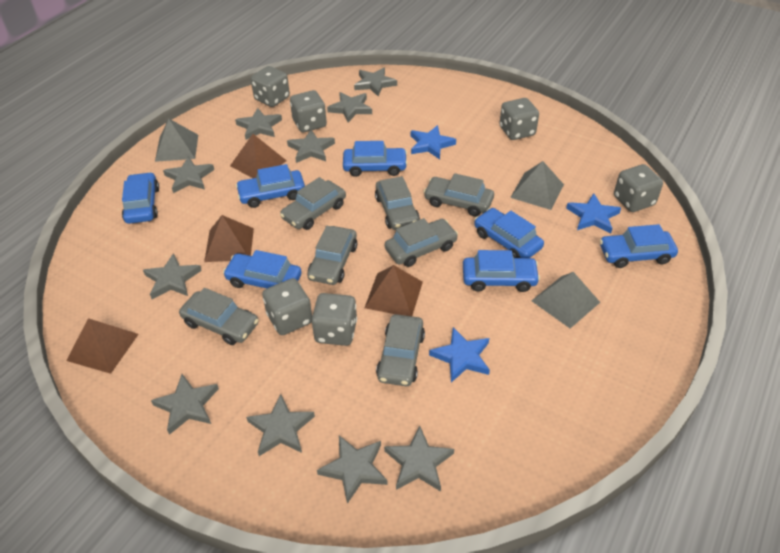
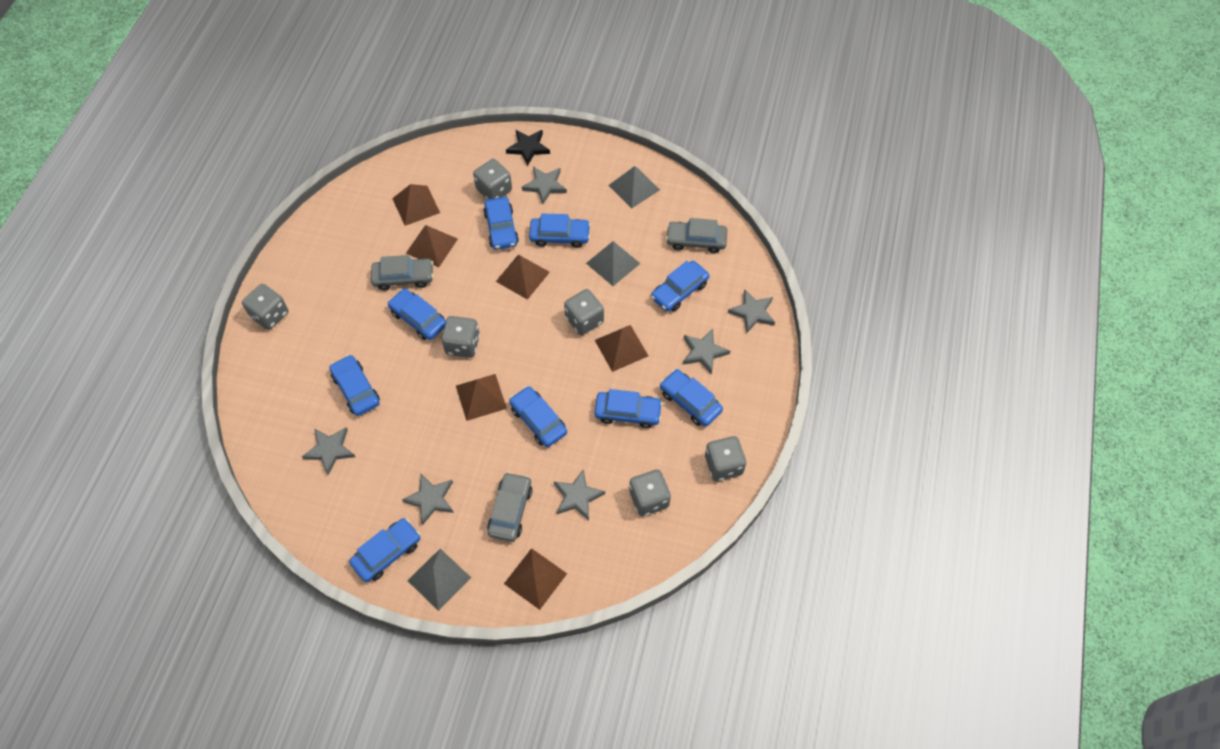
black star: 0 -> 1
blue car: 7 -> 9
blue star: 3 -> 0
brown pyramid: 4 -> 6
grey car: 7 -> 3
grey star: 10 -> 6

